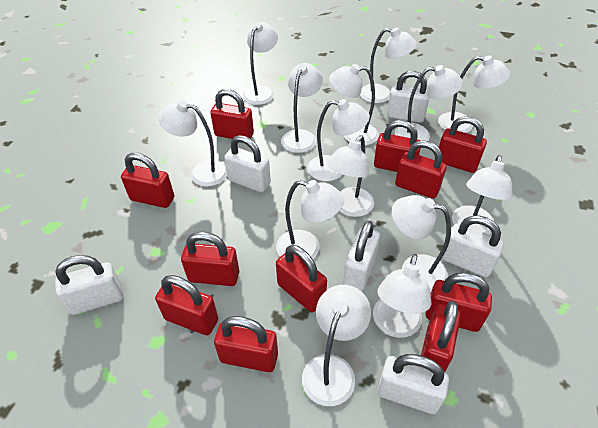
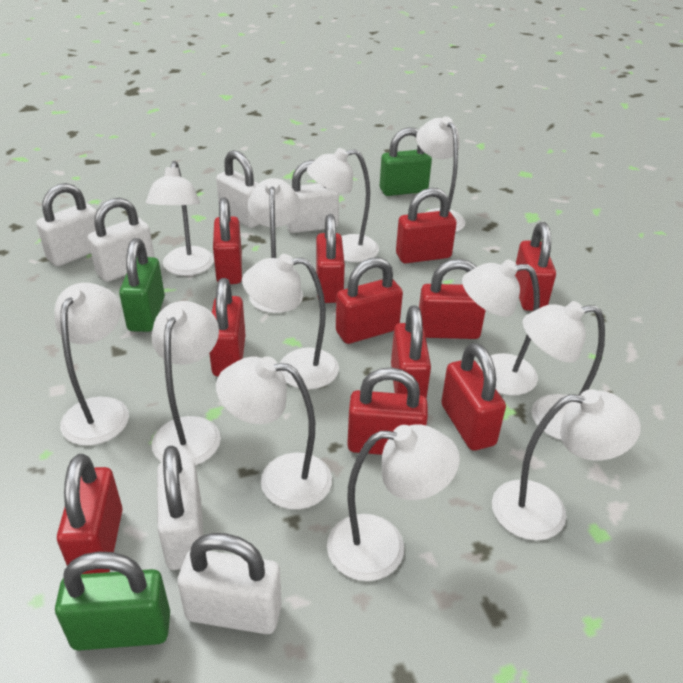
green padlock: 0 -> 3
white lamp: 14 -> 12

